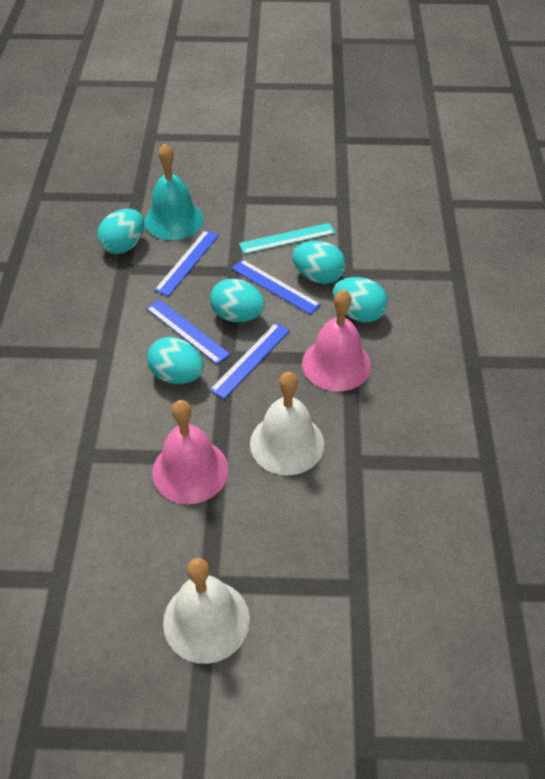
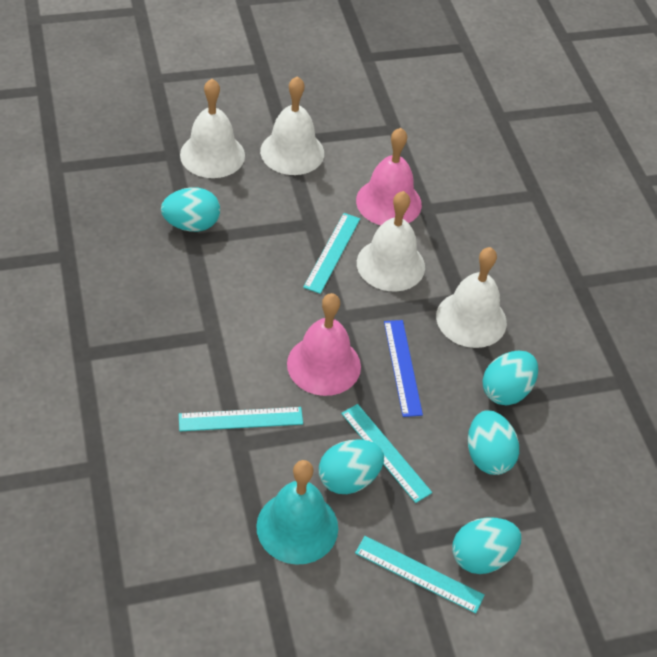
blue ruler: 4 -> 1
turquoise ruler: 1 -> 4
white bell: 2 -> 4

